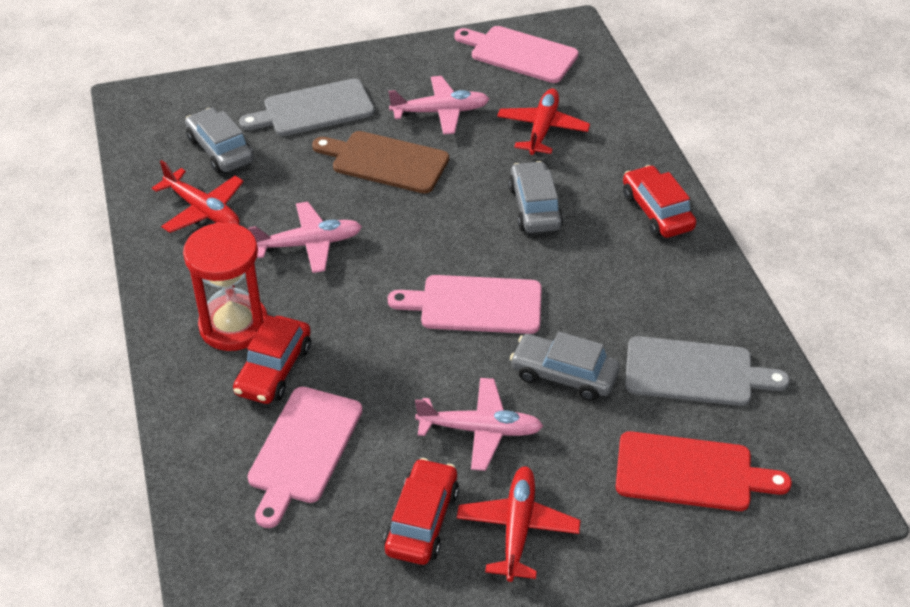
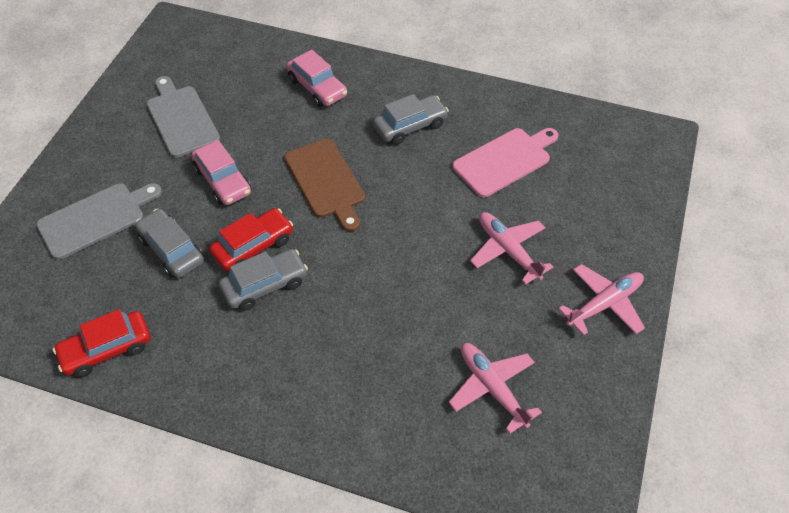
pink car: 0 -> 2
pink cutting board: 3 -> 1
red car: 3 -> 2
red cutting board: 1 -> 0
red hourglass: 1 -> 0
red plane: 3 -> 0

